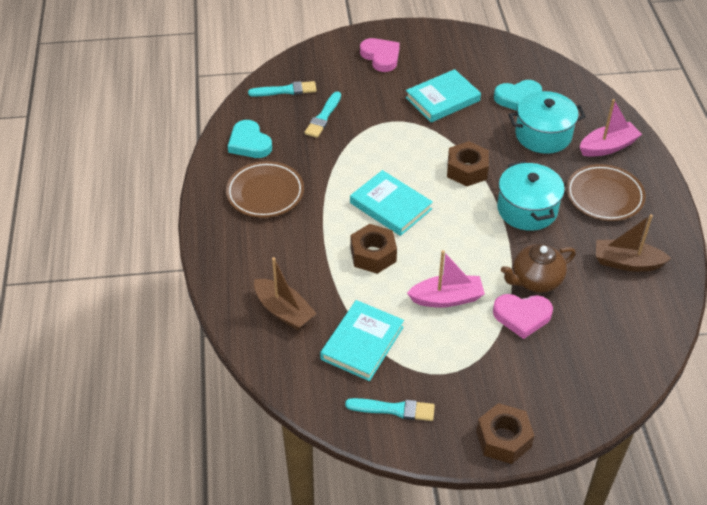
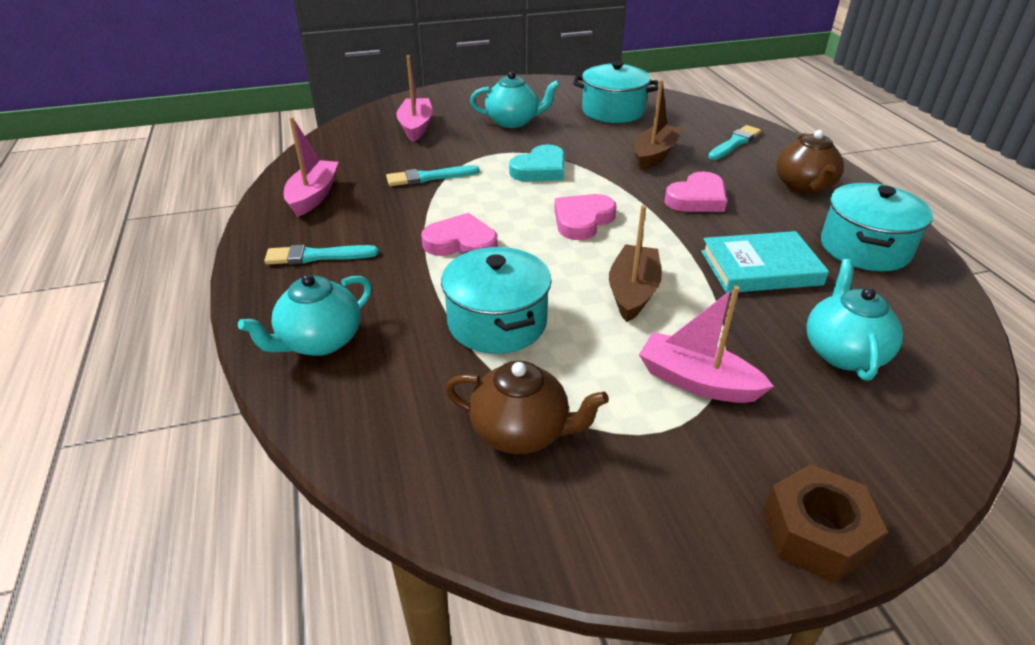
brown nut: 3 -> 1
brown plate: 2 -> 0
brown teapot: 1 -> 2
pink boat: 2 -> 3
pink heart: 2 -> 3
turquoise book: 3 -> 1
turquoise heart: 2 -> 1
turquoise pot: 2 -> 3
turquoise teapot: 0 -> 3

